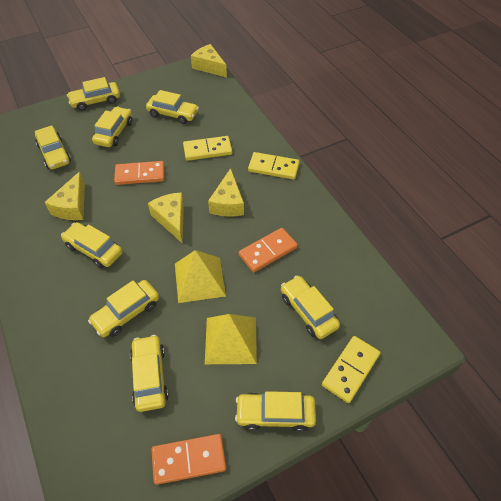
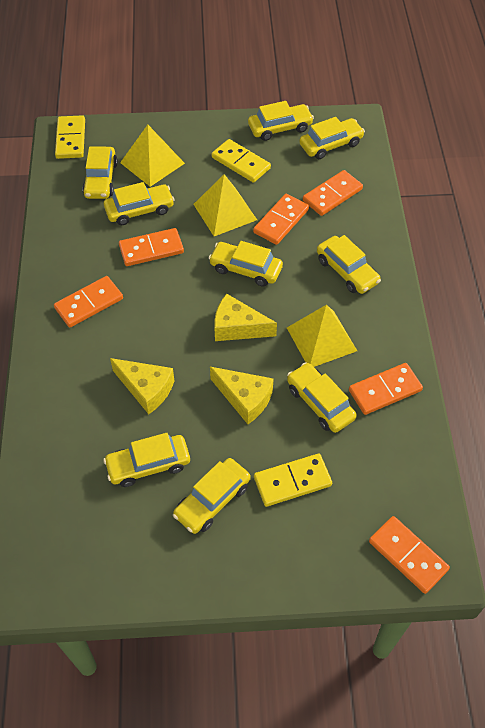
orange domino: 3 -> 6
yellow cheese: 4 -> 3
yellow pyramid: 2 -> 3

